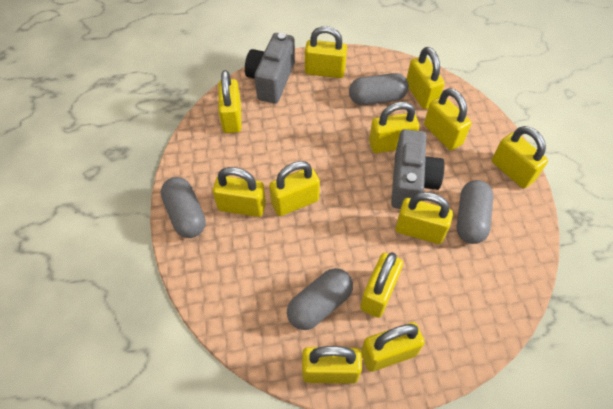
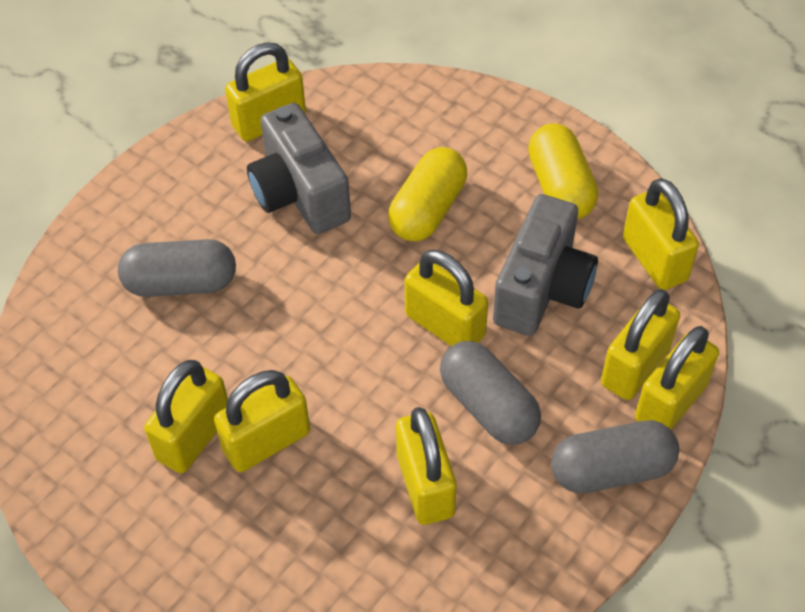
grey capsule: 4 -> 3
yellow capsule: 0 -> 2
yellow padlock: 12 -> 8

